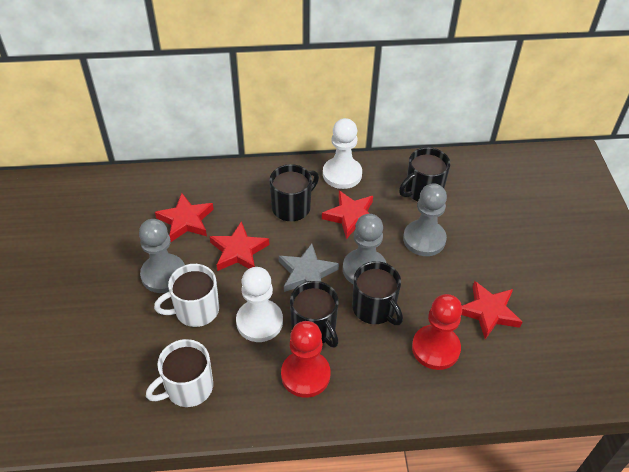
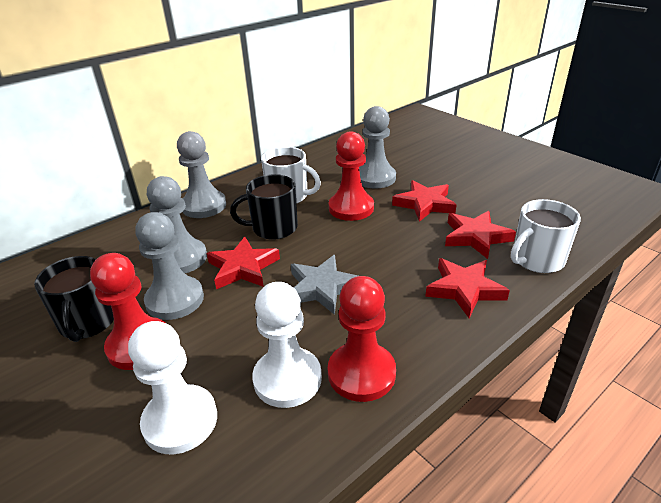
black mug: 4 -> 2
grey pawn: 3 -> 4
red pawn: 2 -> 3

